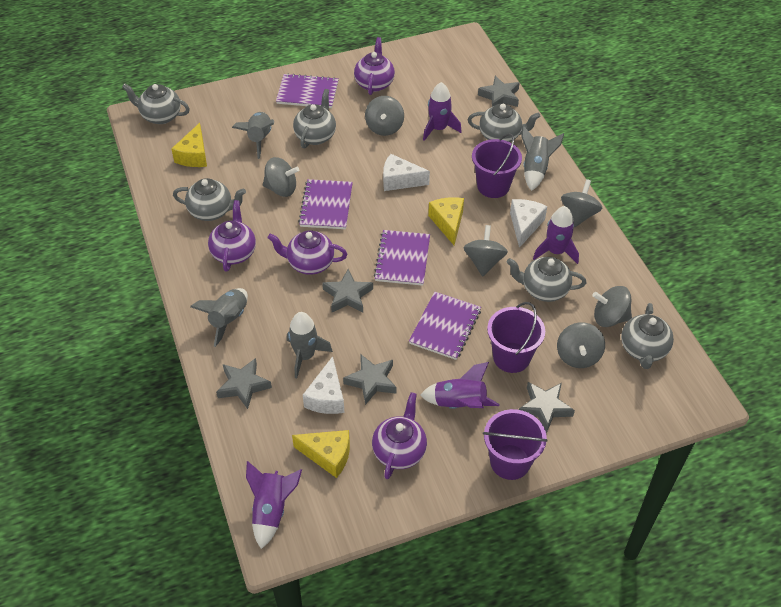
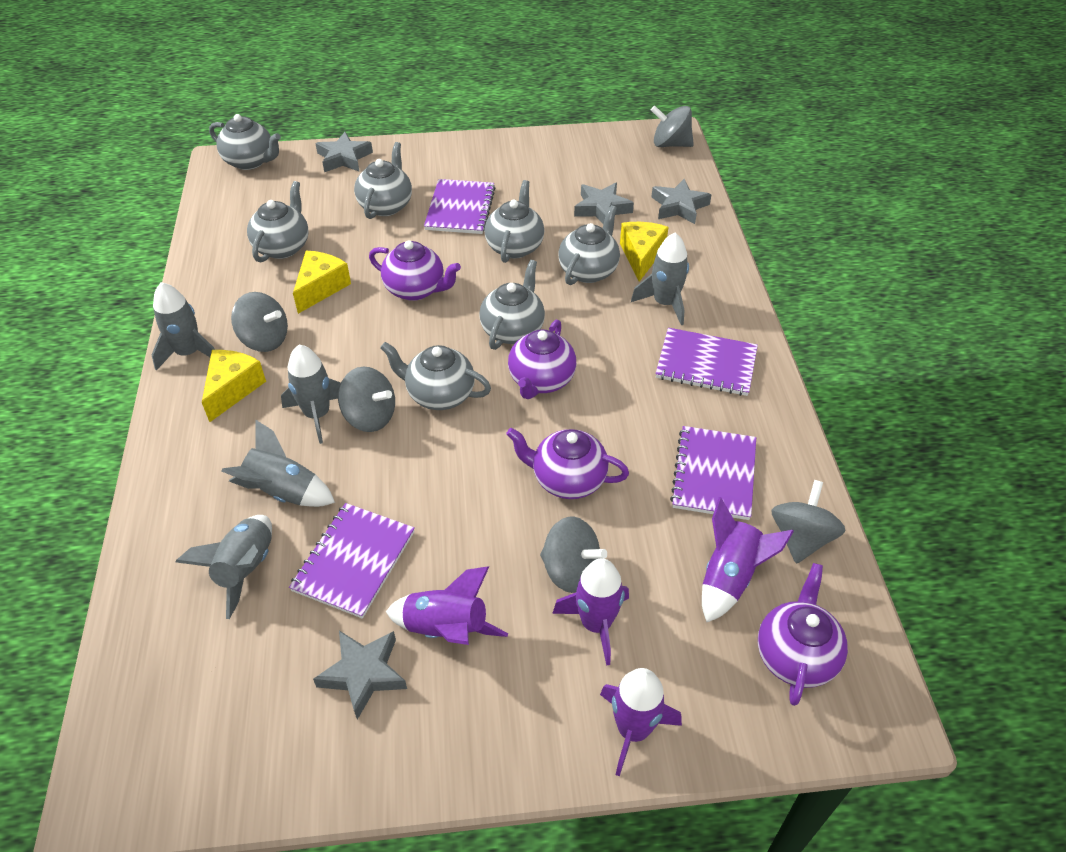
grey rocket: 4 -> 5
grey spinning top: 6 -> 5
grey star: 5 -> 4
grey teapot: 6 -> 7
purple bucket: 3 -> 0
white cheese: 3 -> 0

